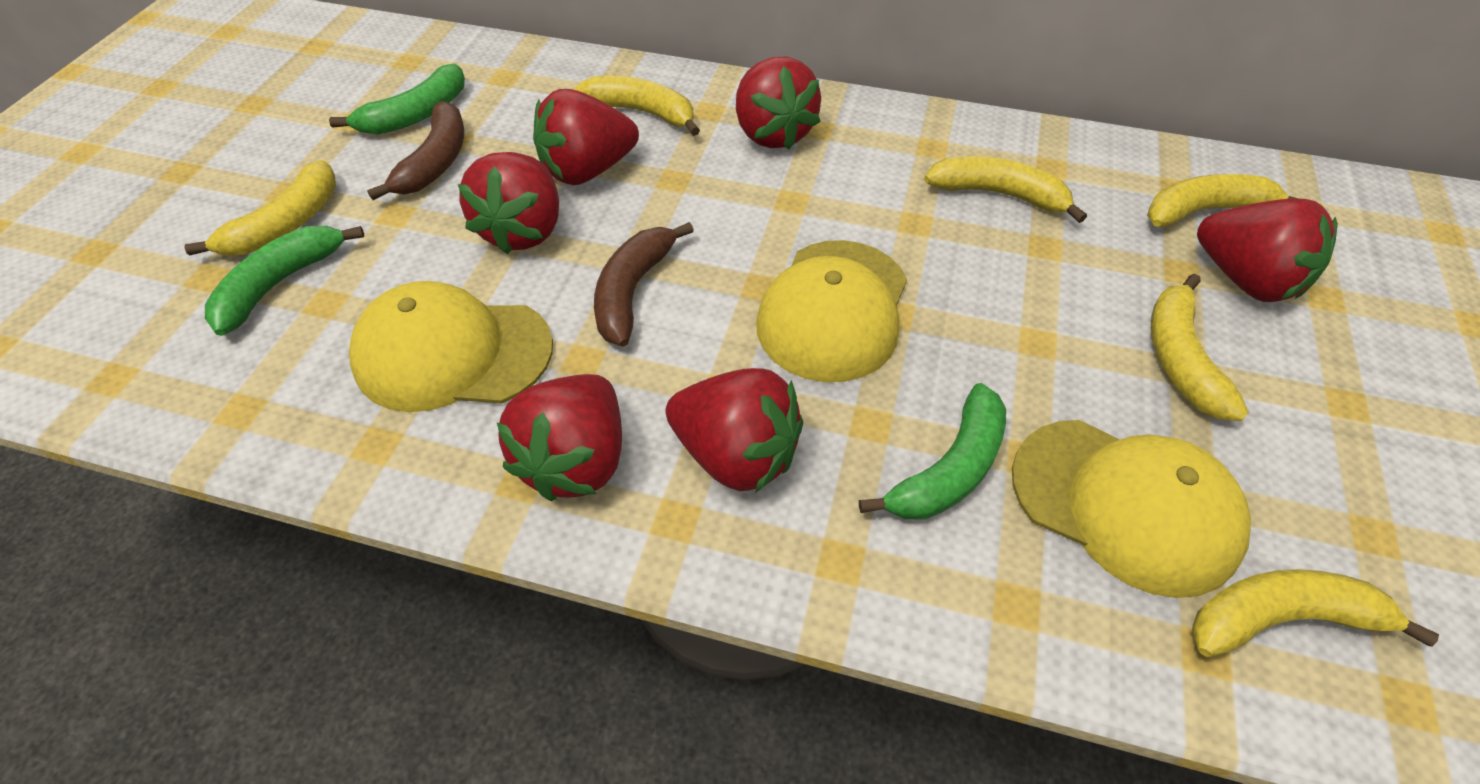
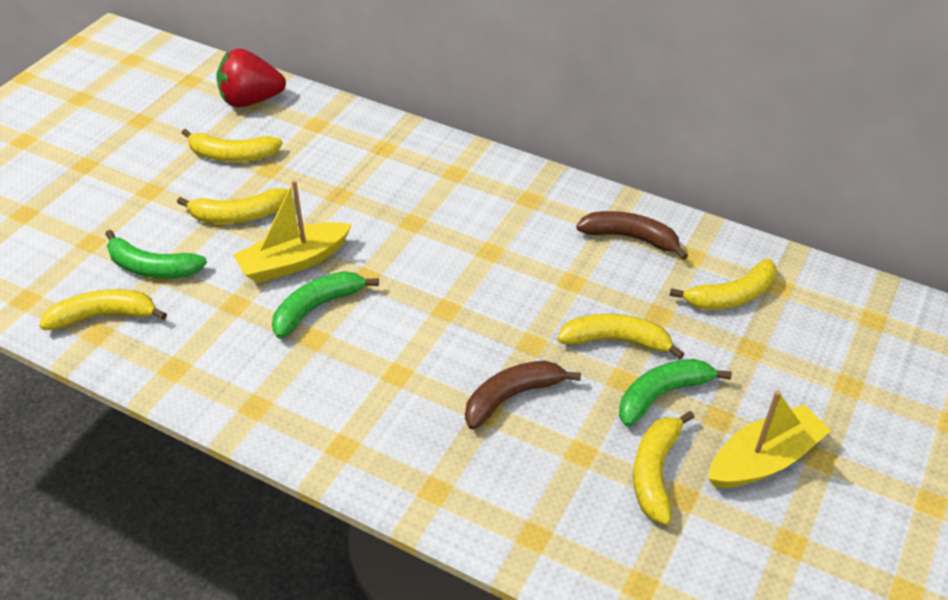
red strawberry: 6 -> 1
yellow boat: 0 -> 2
yellow cap: 3 -> 0

